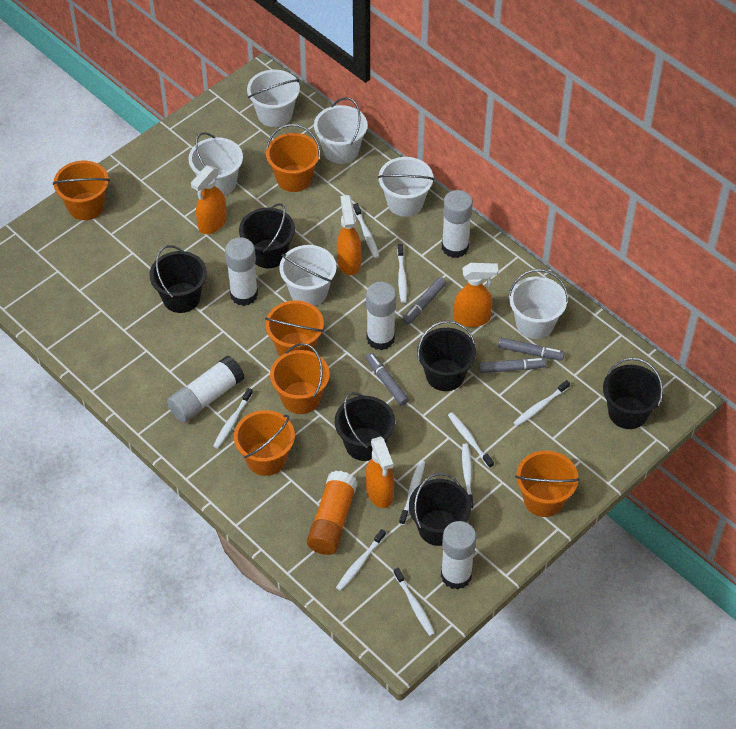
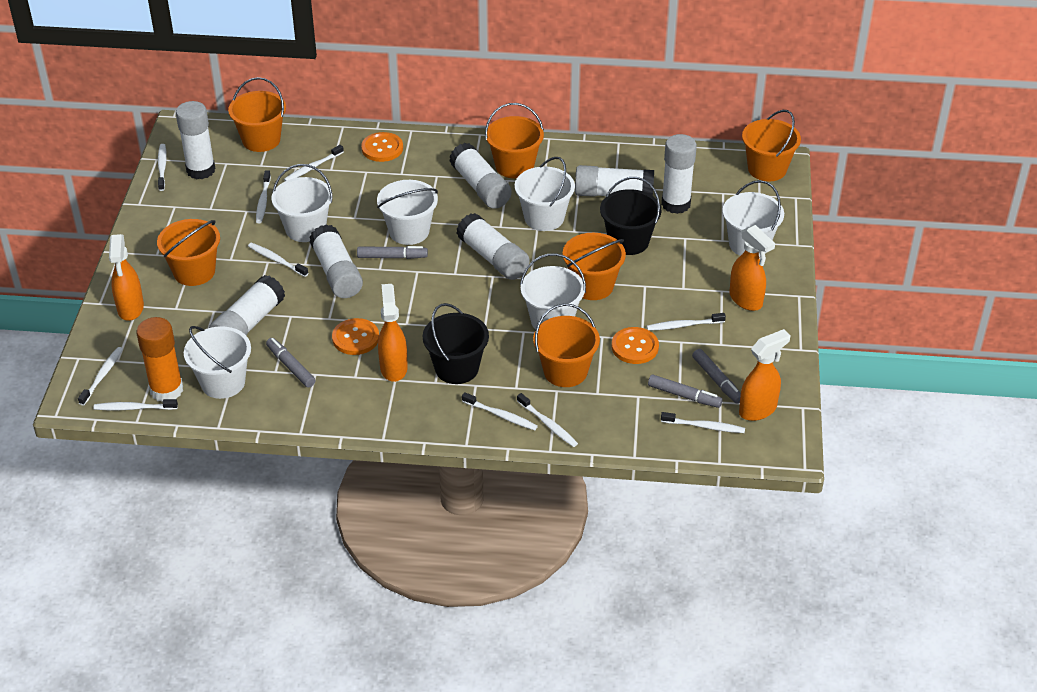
black bucket: 6 -> 2
orange button: 0 -> 3
white glue stick: 5 -> 7
white toothbrush: 9 -> 10

